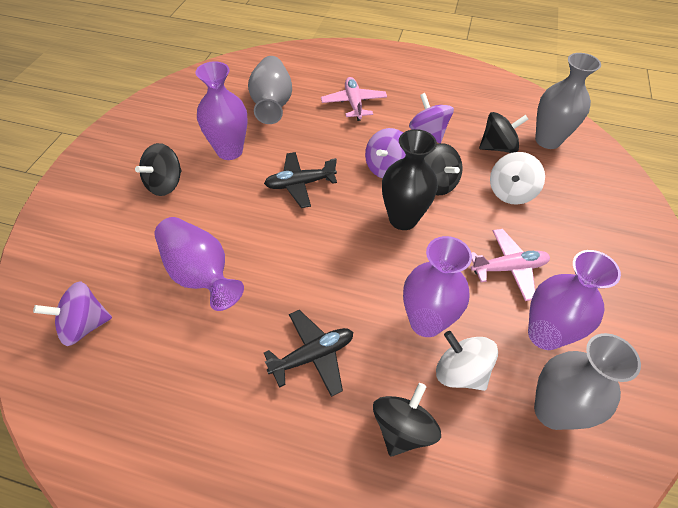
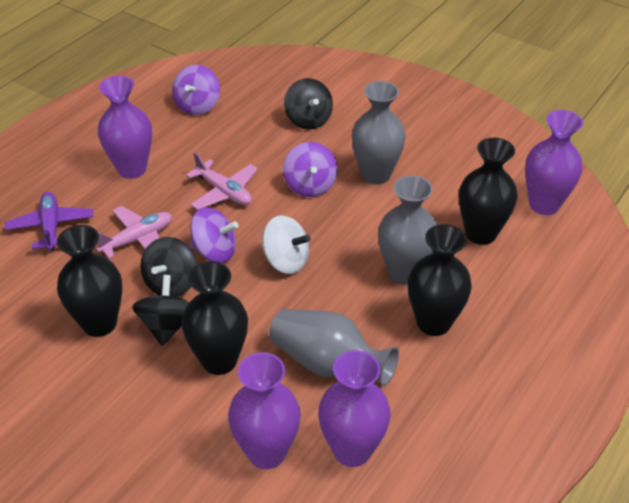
black plane: 2 -> 0
black spinning top: 4 -> 3
black vase: 1 -> 4
purple plane: 0 -> 1
white spinning top: 2 -> 1

